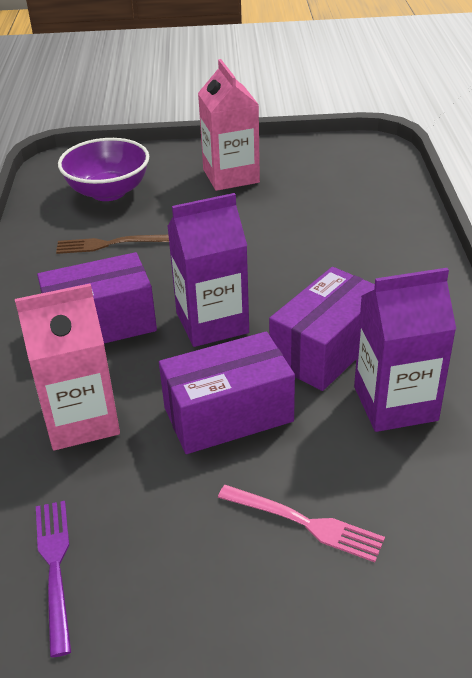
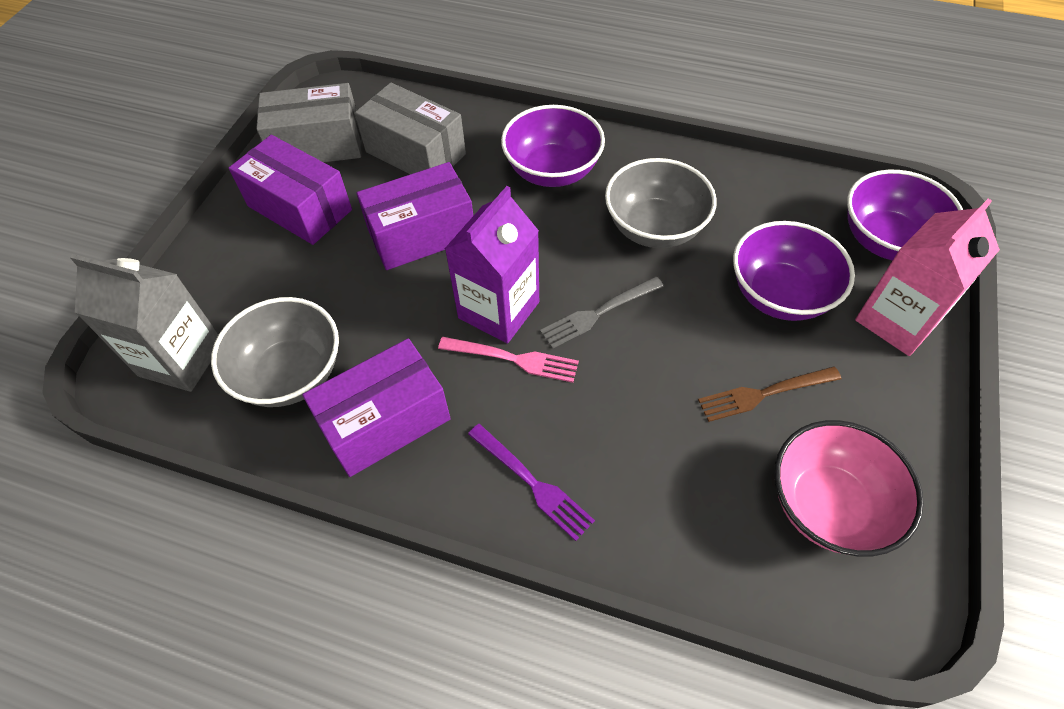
grey bowl: 0 -> 2
grey box: 0 -> 2
grey carton: 0 -> 1
grey fork: 0 -> 1
pink bowl: 0 -> 1
pink carton: 2 -> 1
purple bowl: 1 -> 3
purple carton: 2 -> 1

